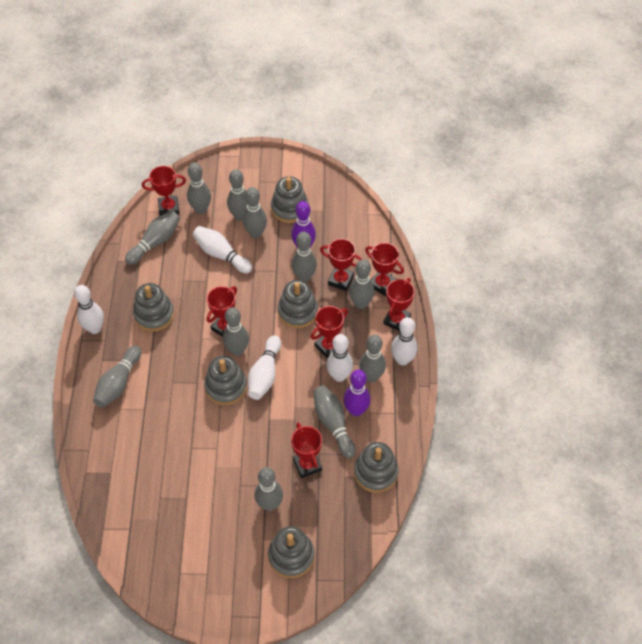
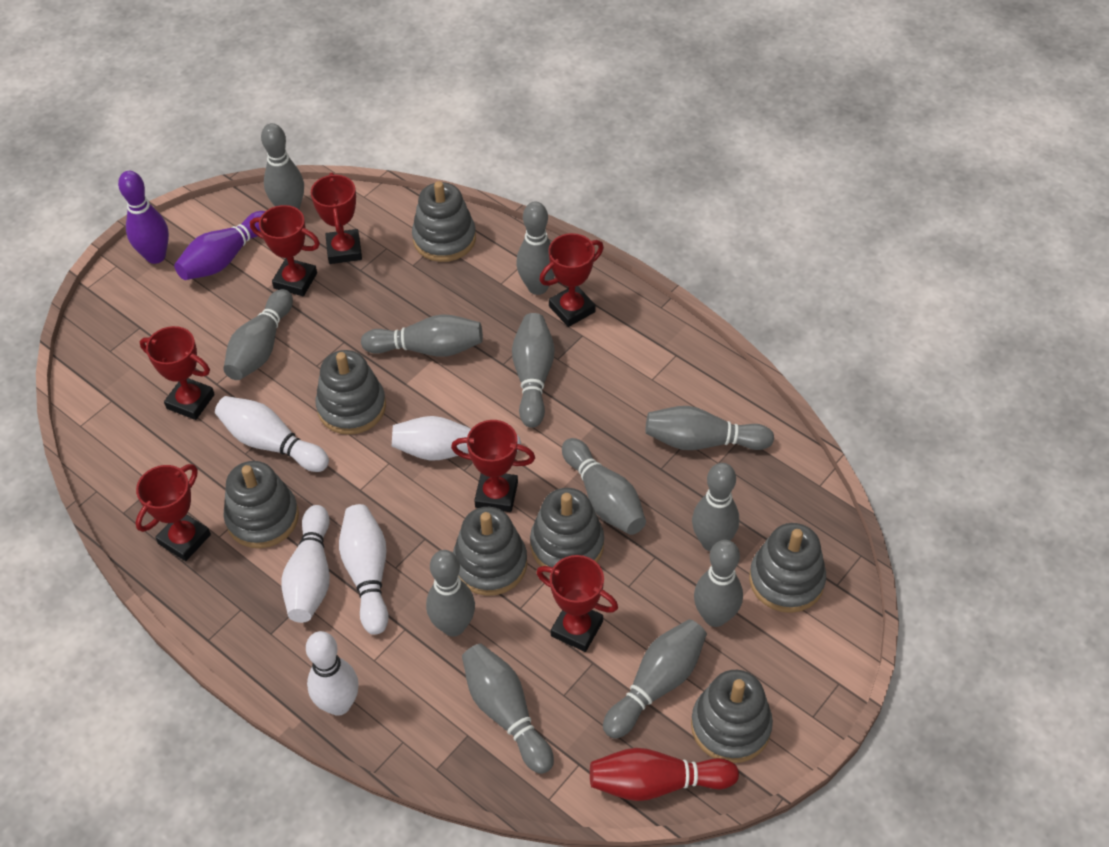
grey bowling pin: 11 -> 12
grey stacking toy: 6 -> 7
red bowling pin: 0 -> 1

